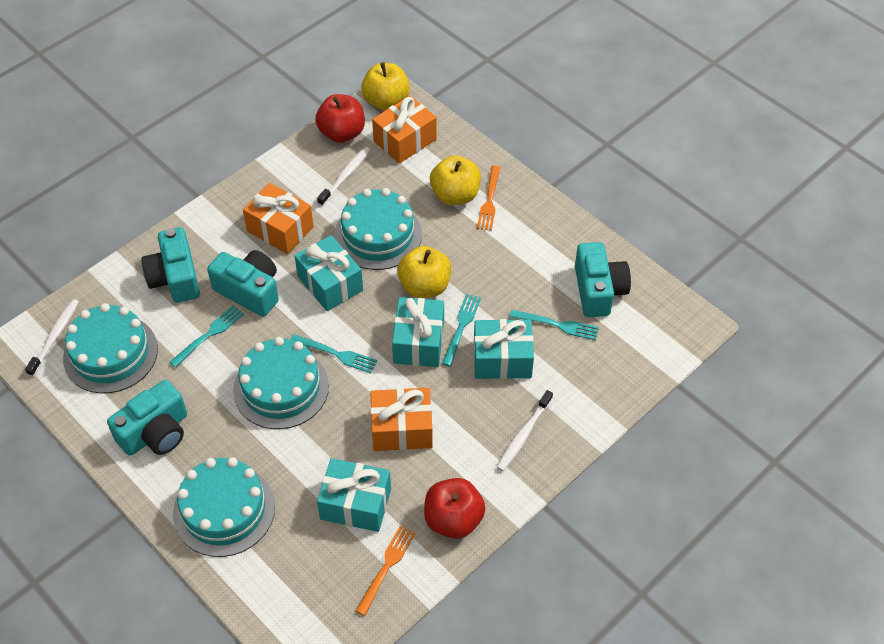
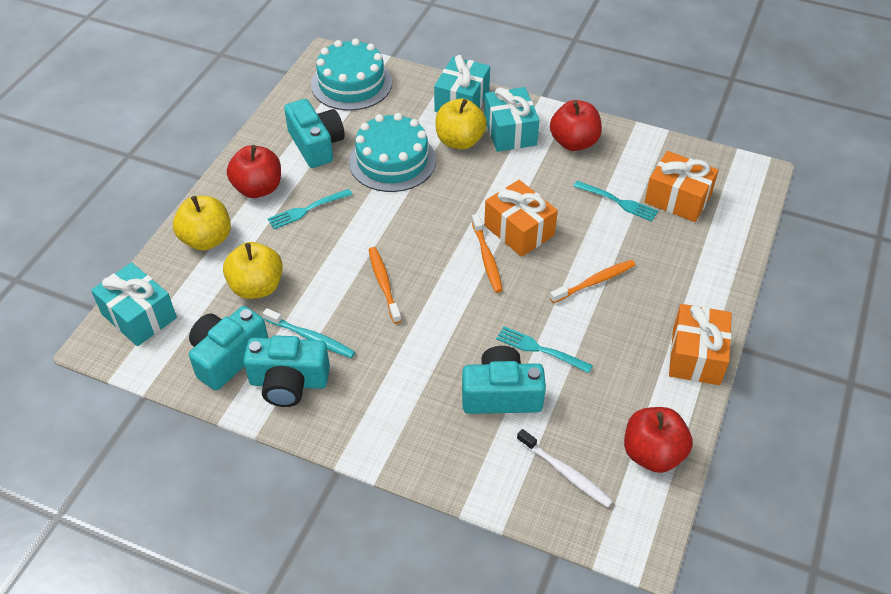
orange fork: 2 -> 0
orange toothbrush: 0 -> 3
red apple: 2 -> 3
turquoise cake: 4 -> 2
turquoise fork: 4 -> 3
turquoise gift: 4 -> 3
turquoise toothbrush: 0 -> 1
white toothbrush: 3 -> 1

